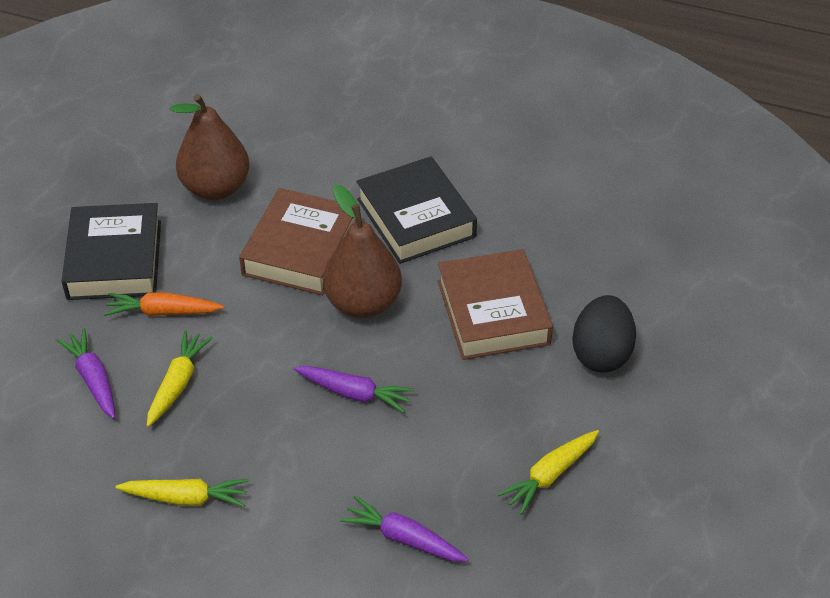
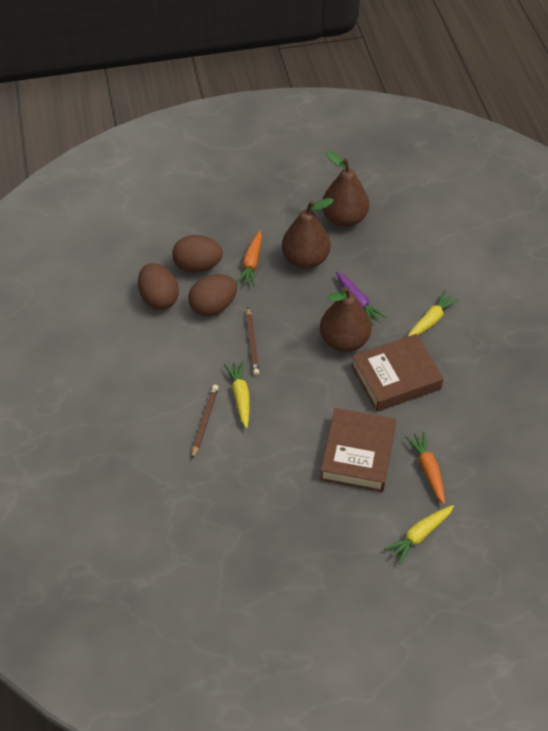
black book: 2 -> 0
black egg: 1 -> 0
brown egg: 0 -> 3
brown pear: 2 -> 3
brown pencil: 0 -> 2
orange carrot: 1 -> 2
purple carrot: 3 -> 1

